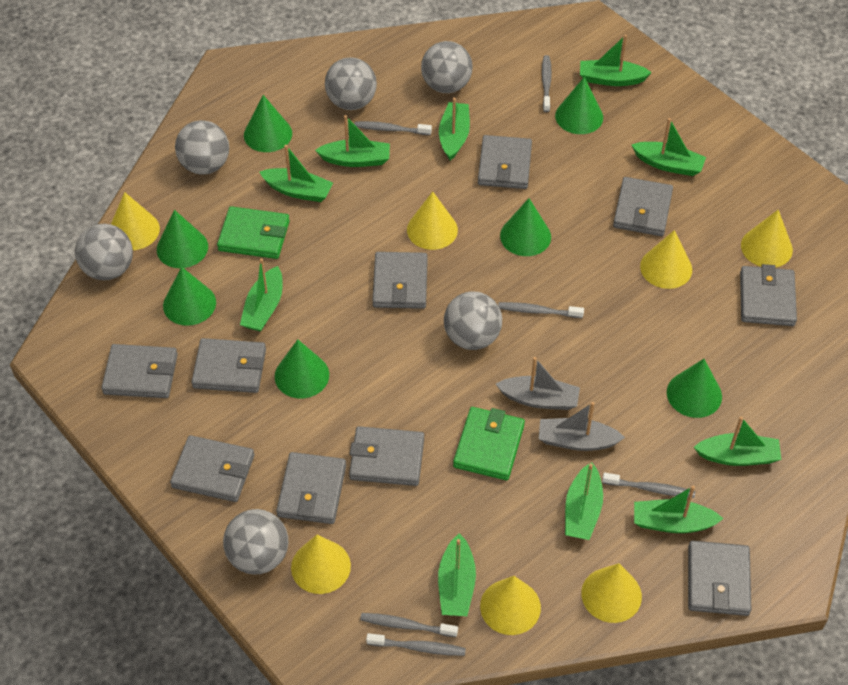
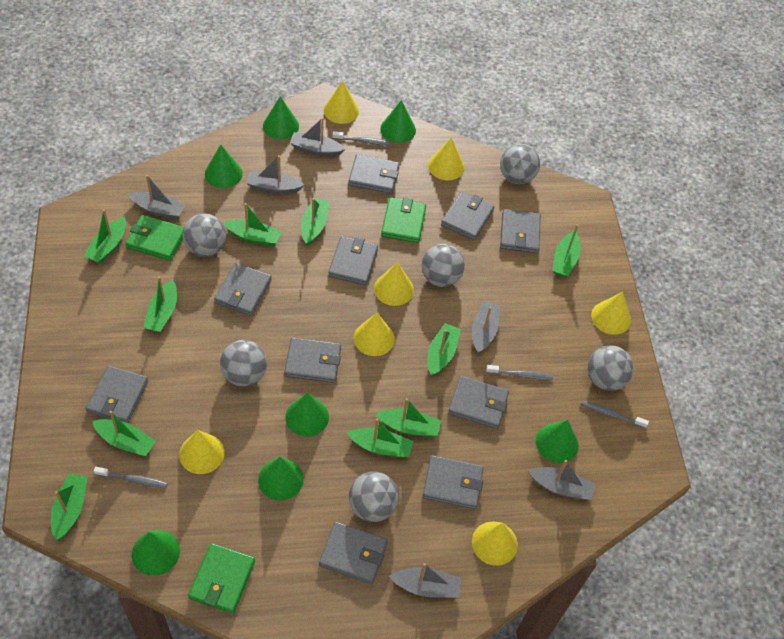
green wallet: 2 -> 3
grey boat: 2 -> 6
grey toothbrush: 6 -> 4

